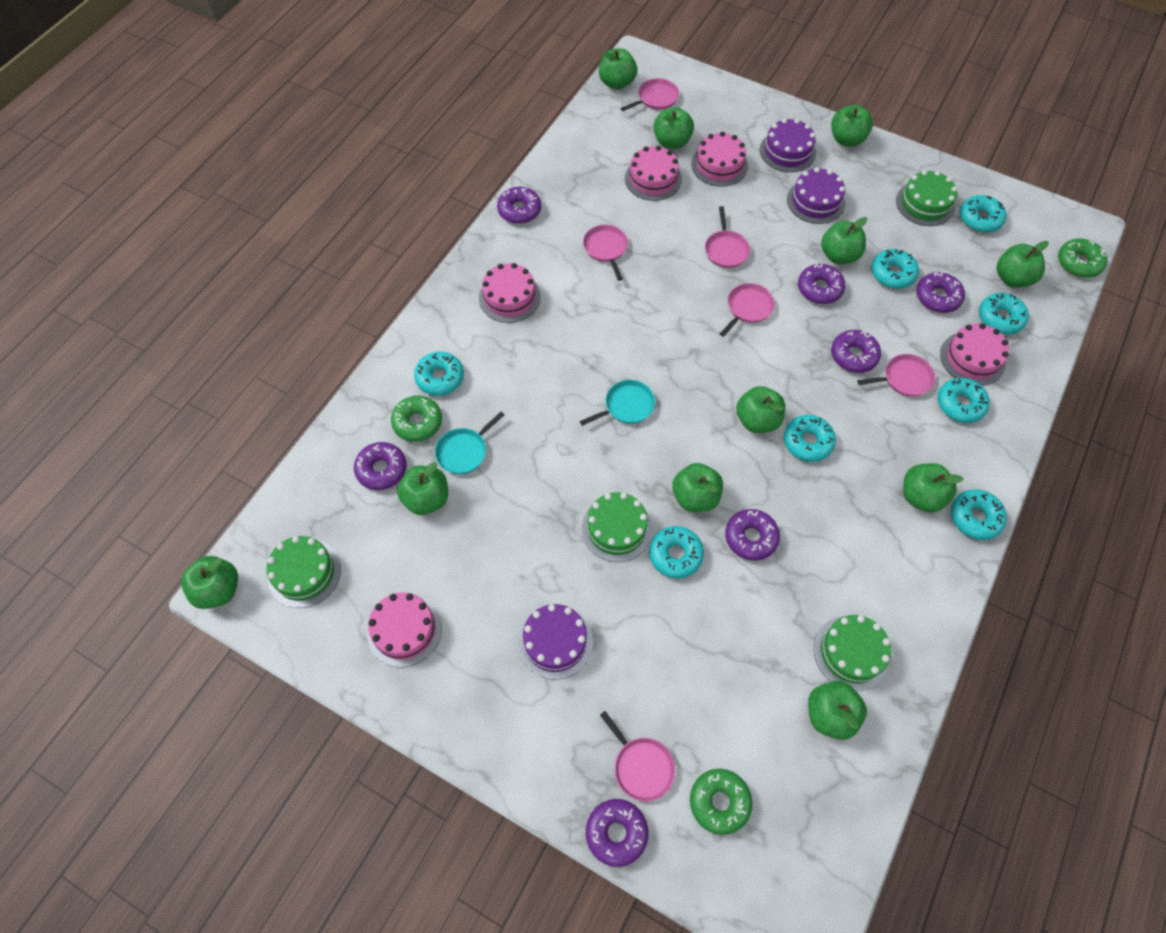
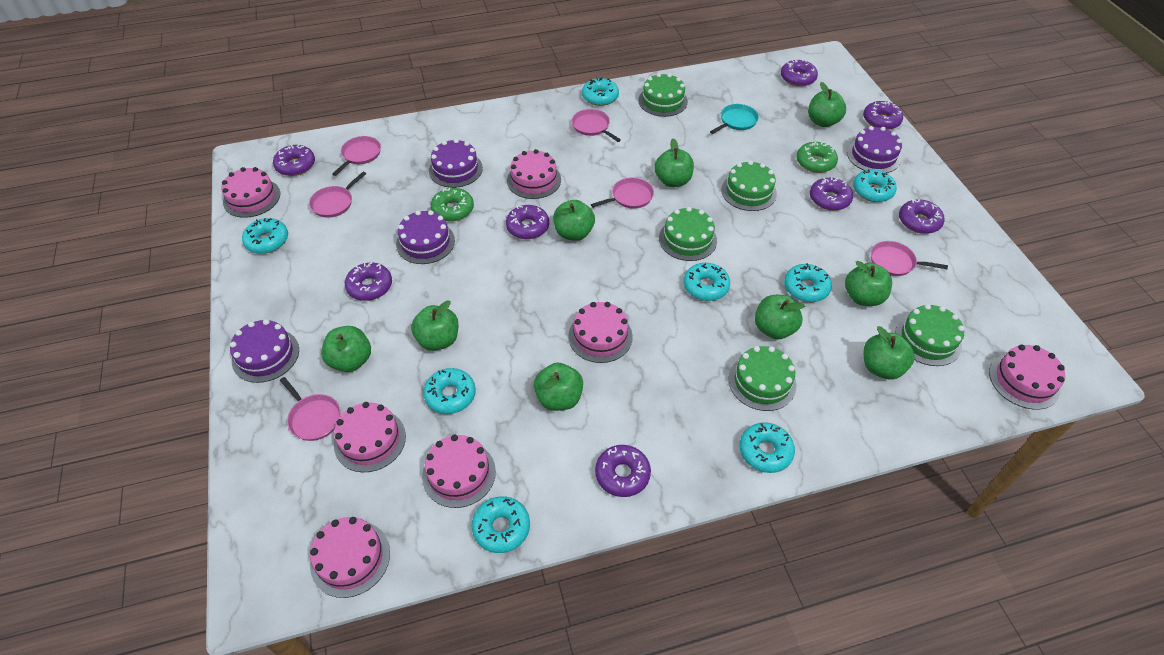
green apple: 11 -> 9
green cake: 4 -> 5
green donut: 3 -> 2
pink cake: 5 -> 7
purple cake: 3 -> 4
purple donut: 7 -> 8
turquoise pan: 2 -> 1

